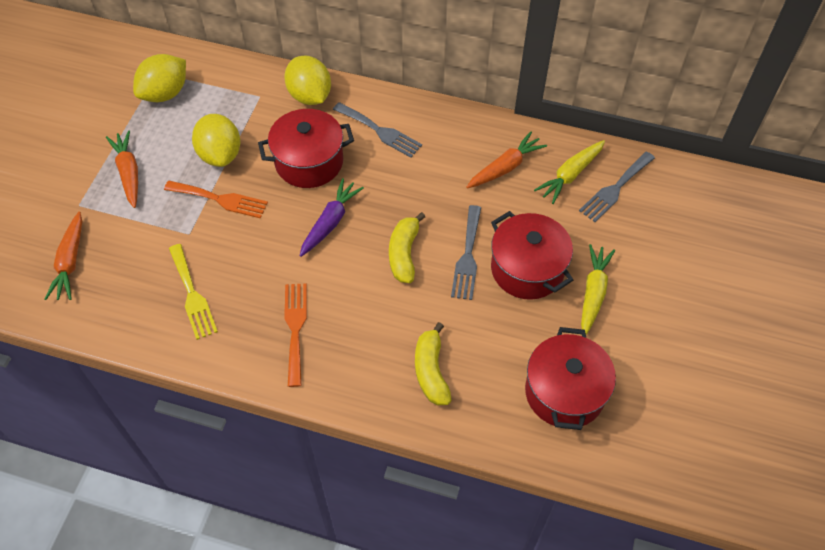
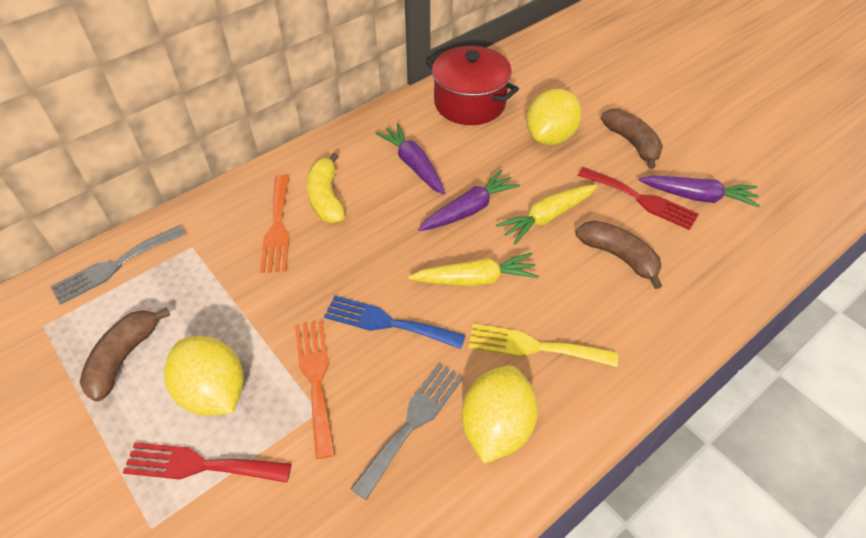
blue fork: 0 -> 1
brown banana: 0 -> 3
grey fork: 3 -> 2
orange carrot: 3 -> 0
purple carrot: 1 -> 3
red fork: 0 -> 2
red pot: 3 -> 1
yellow banana: 2 -> 1

